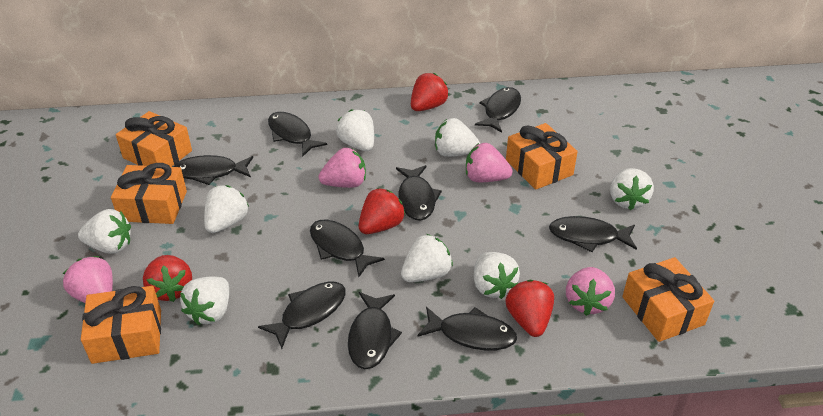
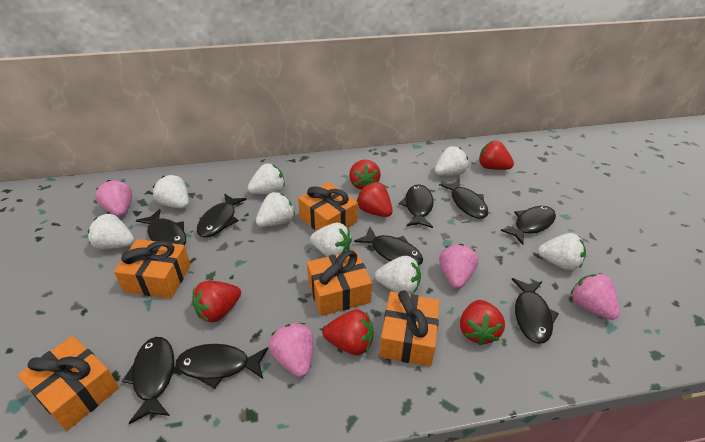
red strawberry: 4 -> 6

